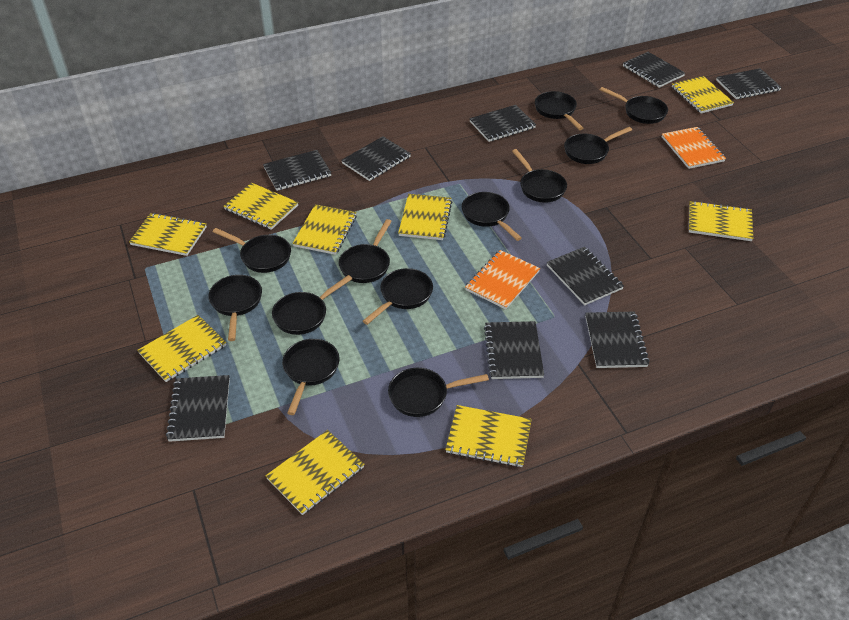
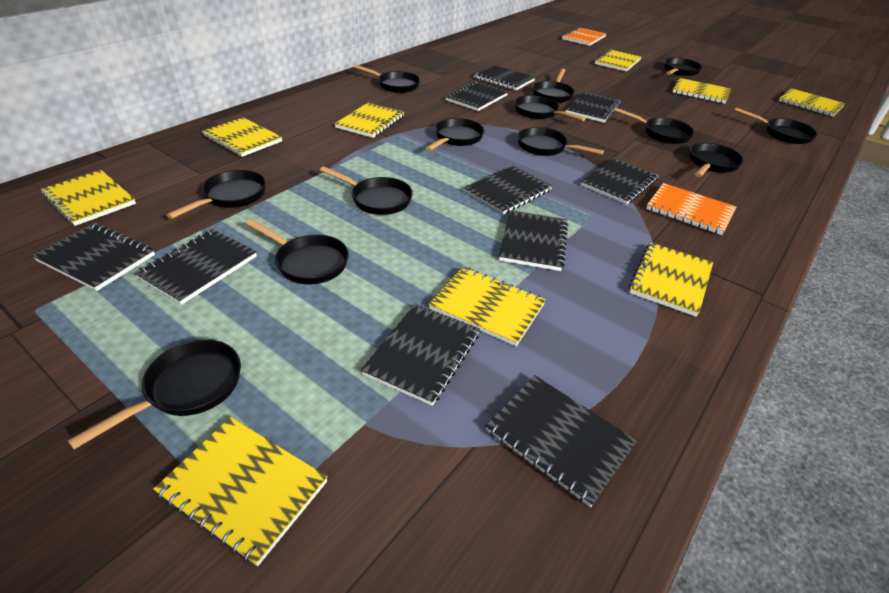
black notebook: 9 -> 10
black pan: 12 -> 13

